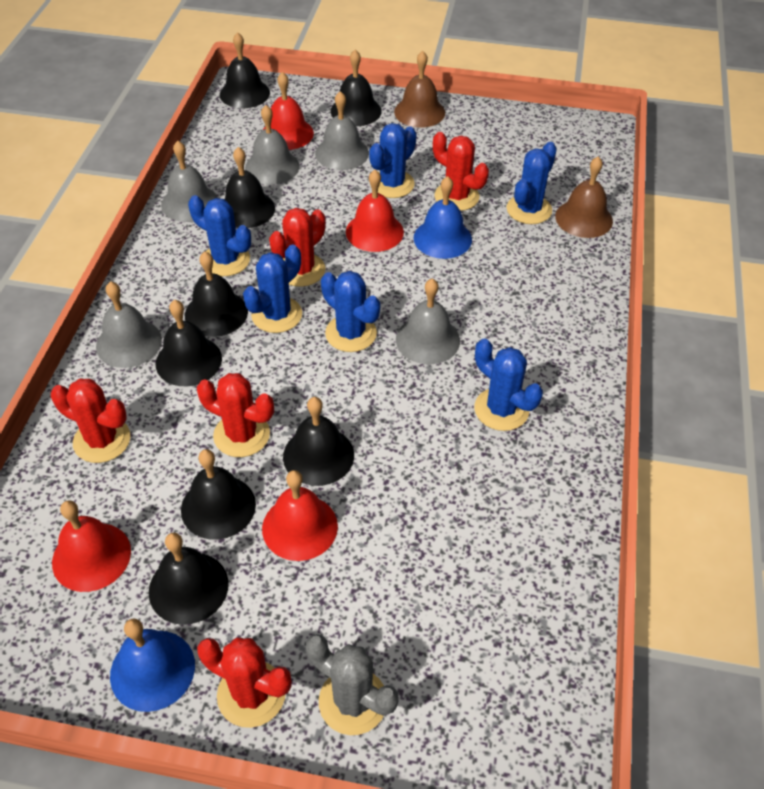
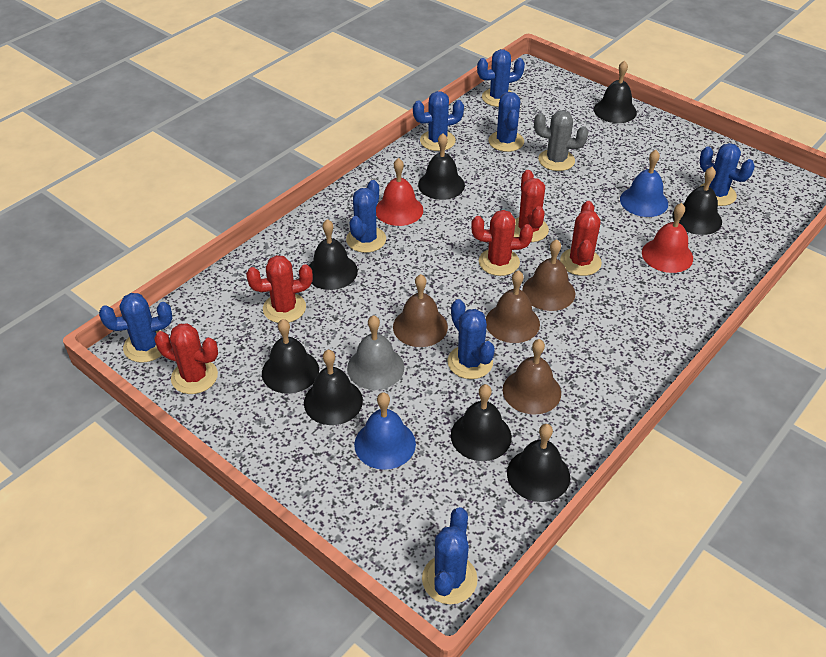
blue cactus: 6 -> 8
brown bell: 2 -> 4
grey bell: 5 -> 1
red bell: 4 -> 2

